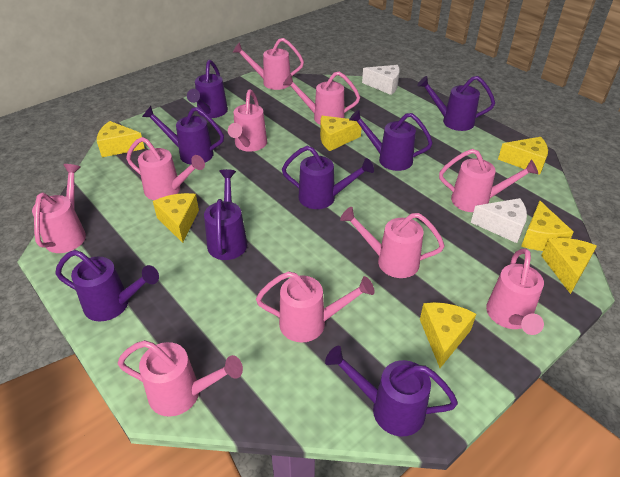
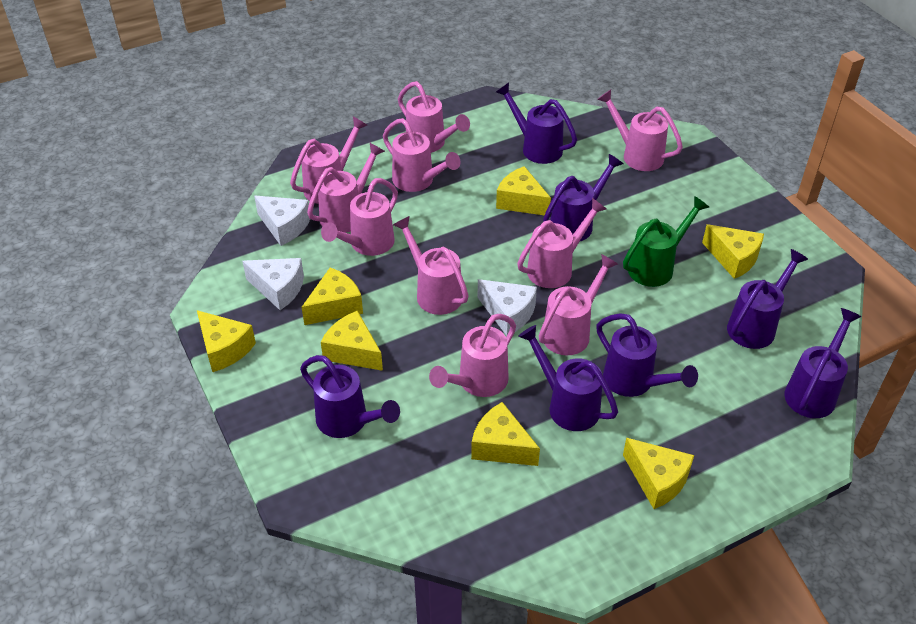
green watering can: 0 -> 1
purple watering can: 8 -> 7
white cheese: 2 -> 3

